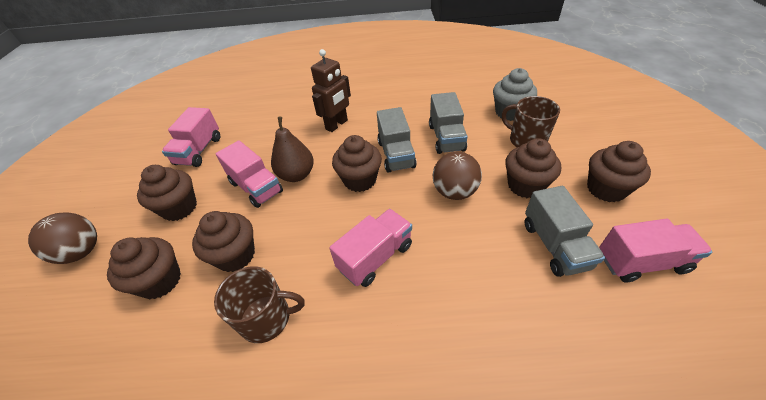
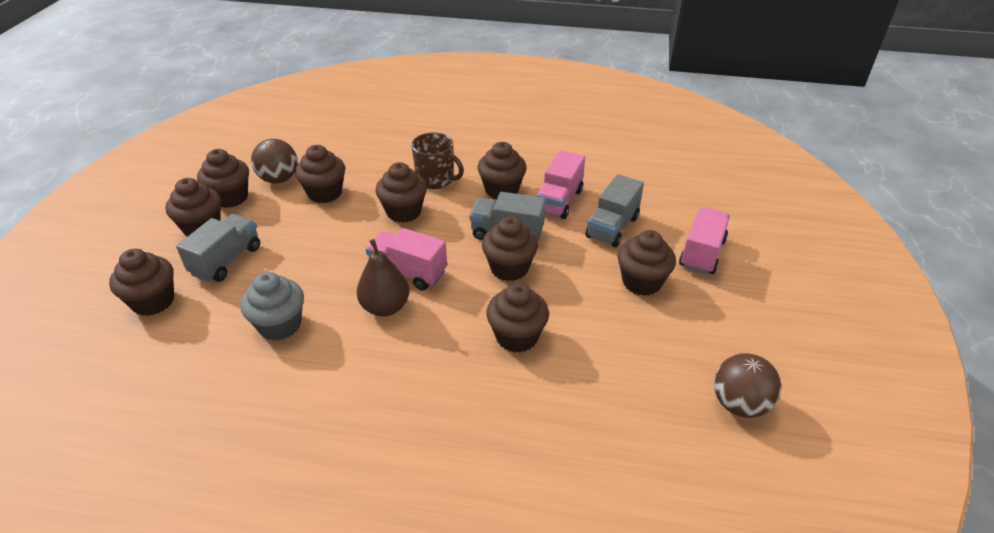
brown cupcake: 6 -> 9
brown mug: 2 -> 1
brown robot: 1 -> 0
pink truck: 4 -> 3

